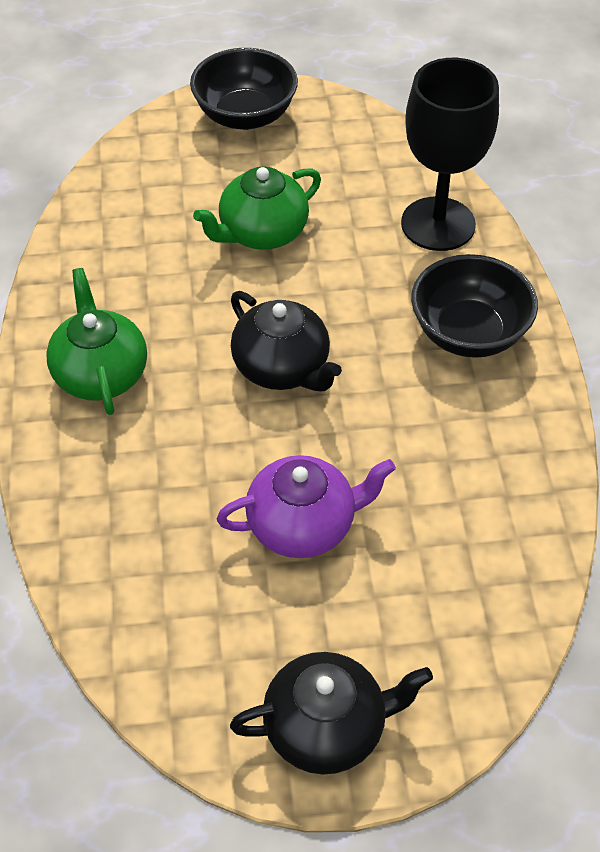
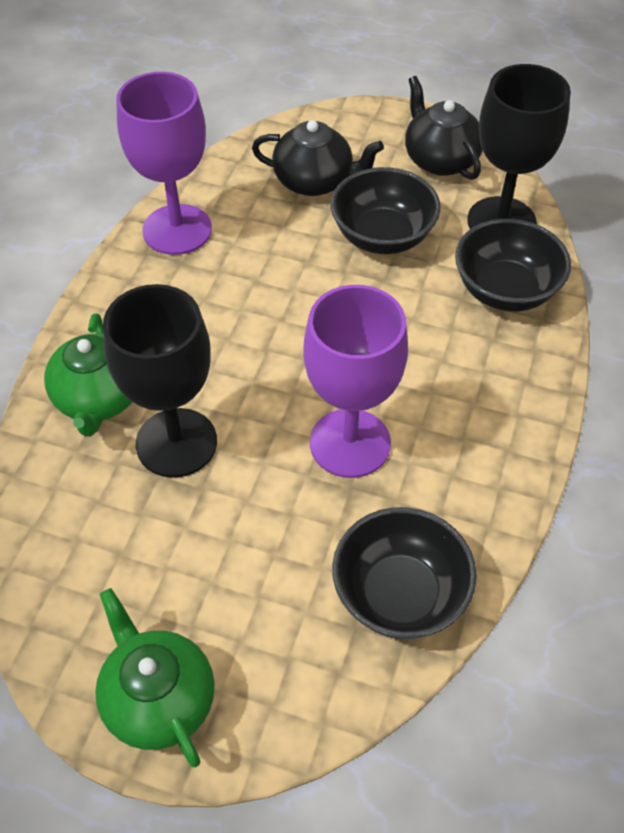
black bowl: 2 -> 3
black goblet: 1 -> 2
purple goblet: 0 -> 2
purple teapot: 1 -> 0

